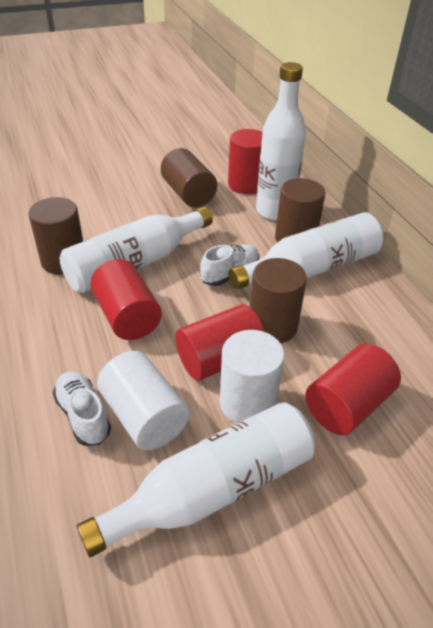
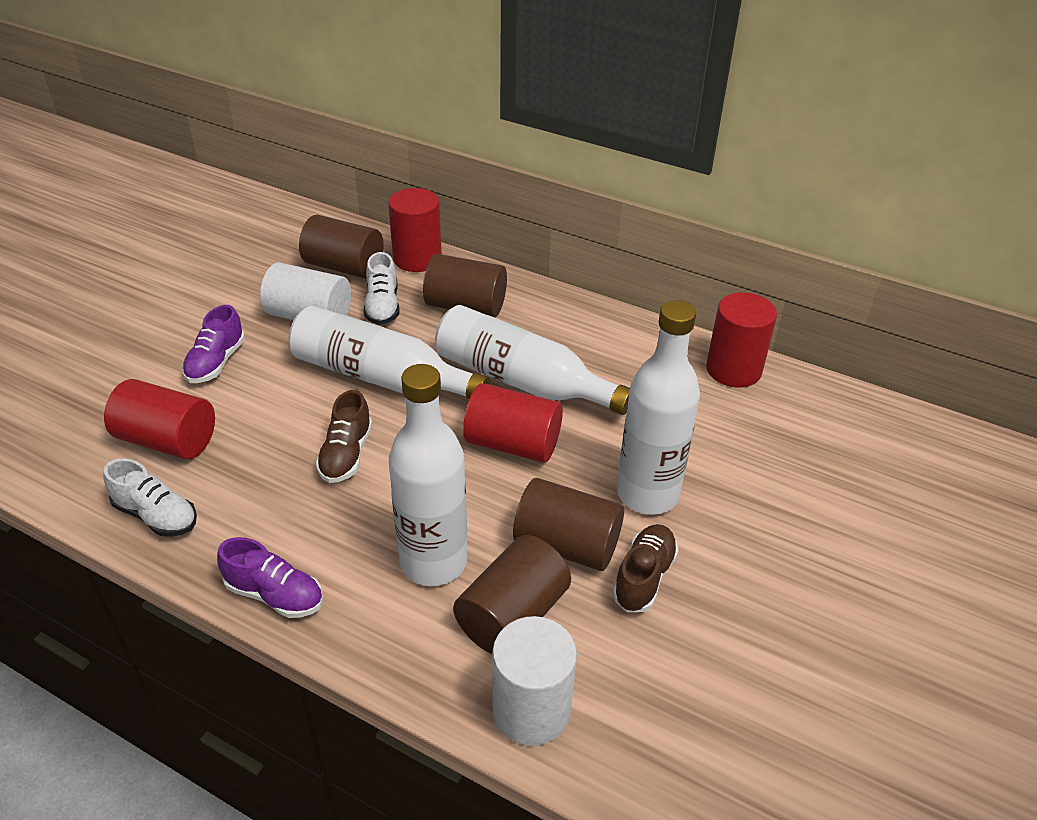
brown shoe: 0 -> 2
purple shoe: 0 -> 2

